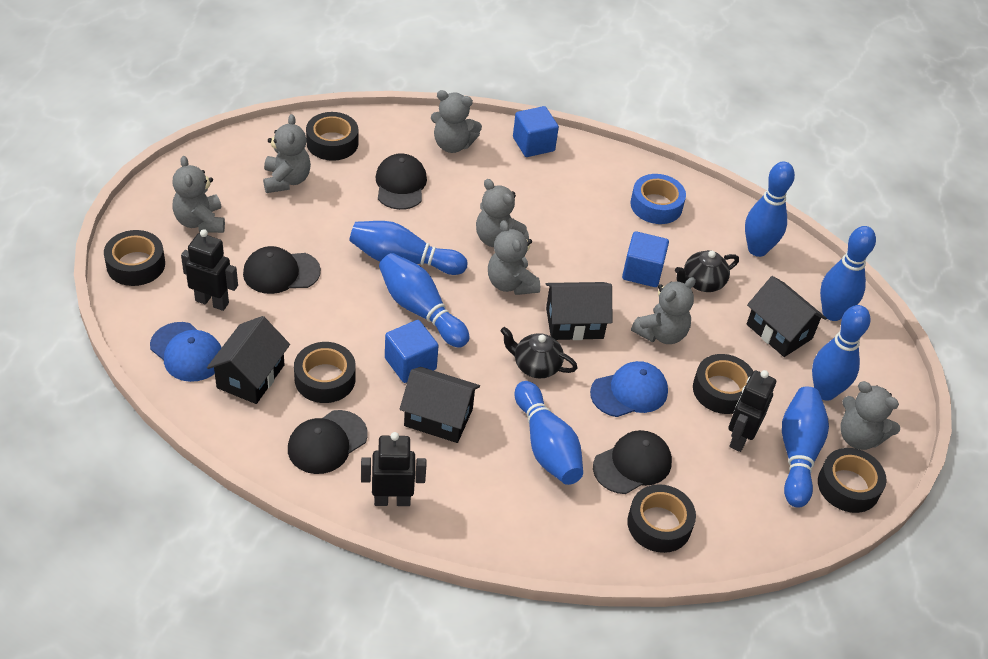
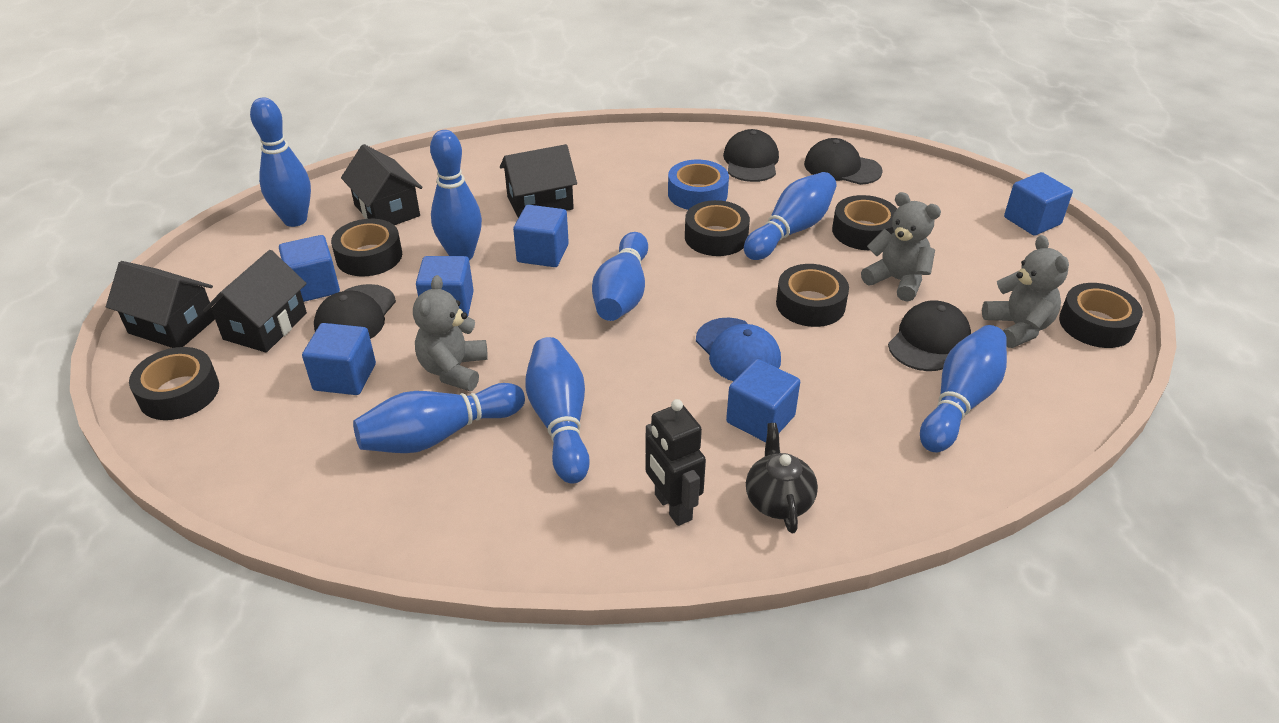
black robot: 3 -> 1
black teapot: 2 -> 1
blue cap: 2 -> 1
blue cube: 3 -> 6
grey teddy bear: 7 -> 3

